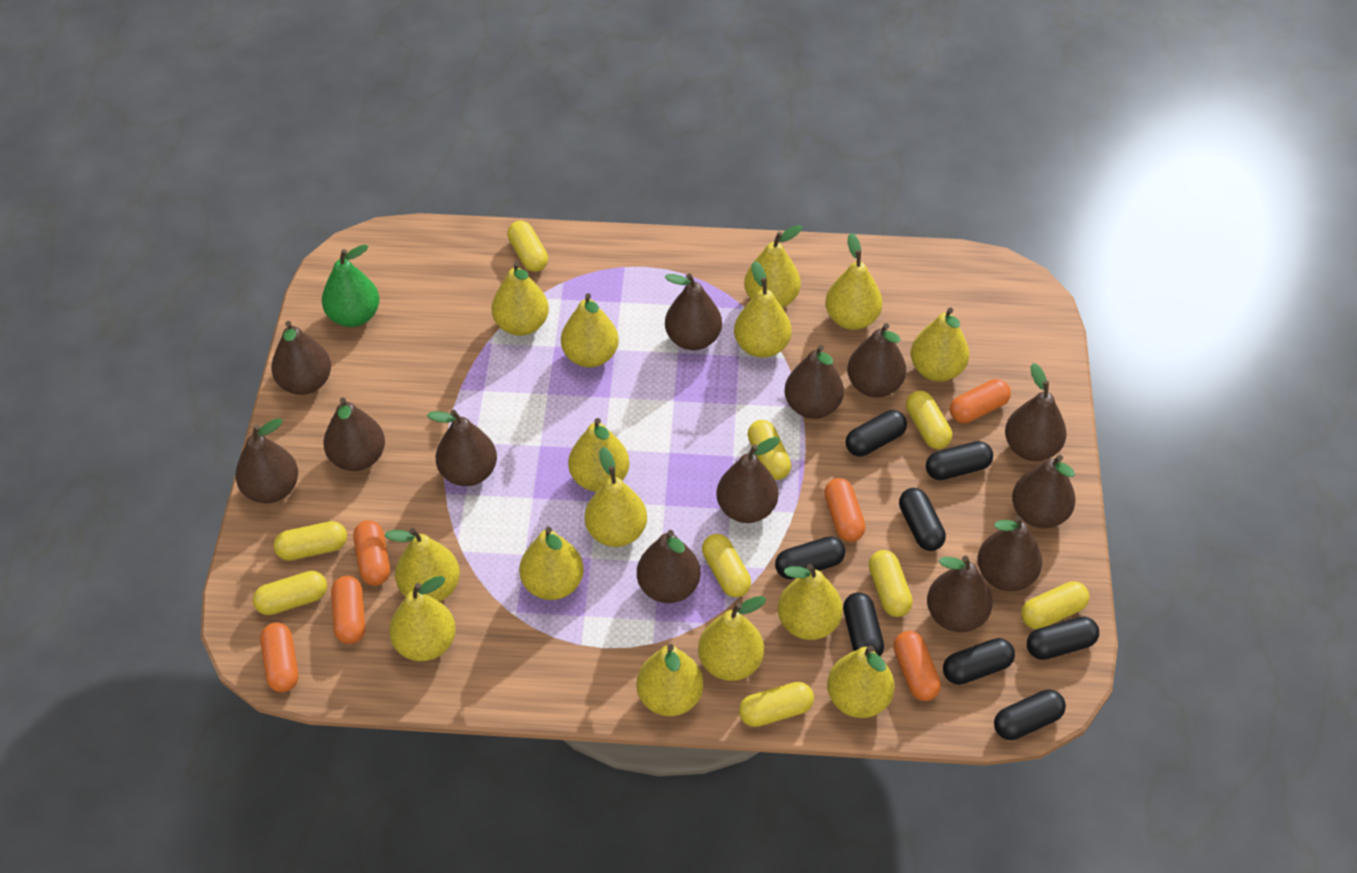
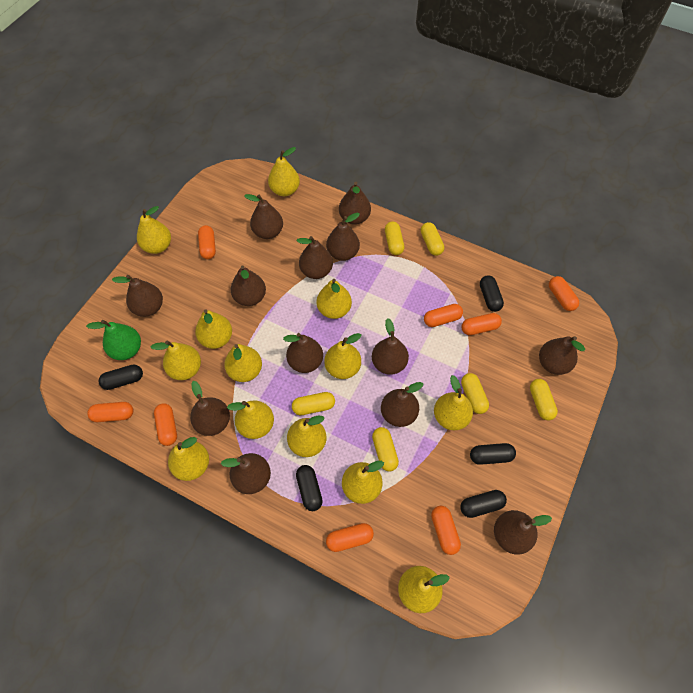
black capsule: 8 -> 5
orange capsule: 6 -> 8
yellow capsule: 9 -> 6
yellow pear: 15 -> 13

